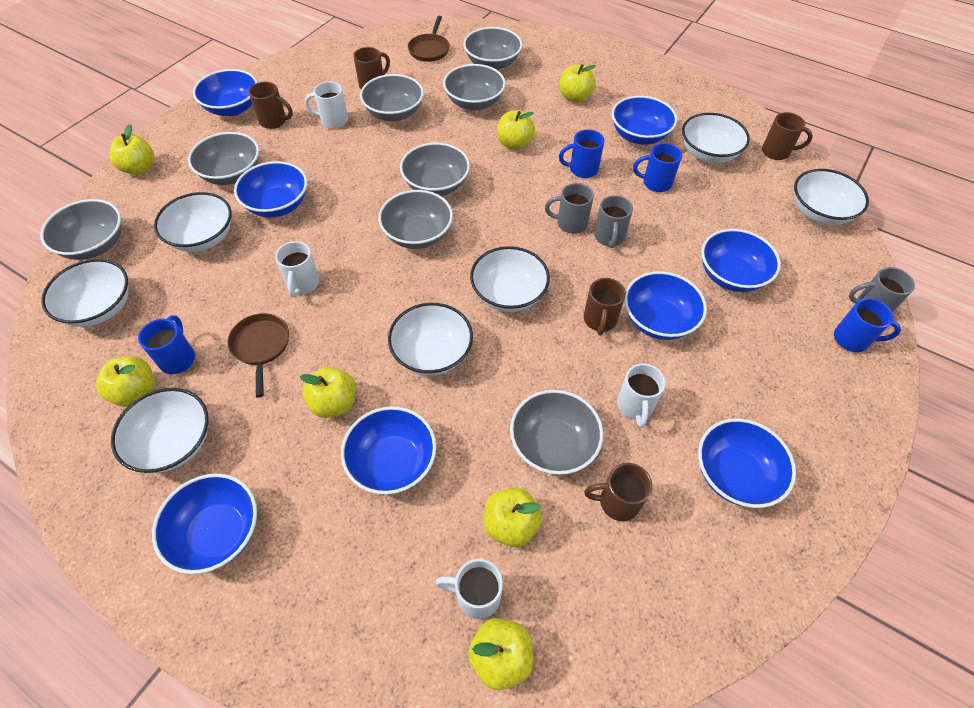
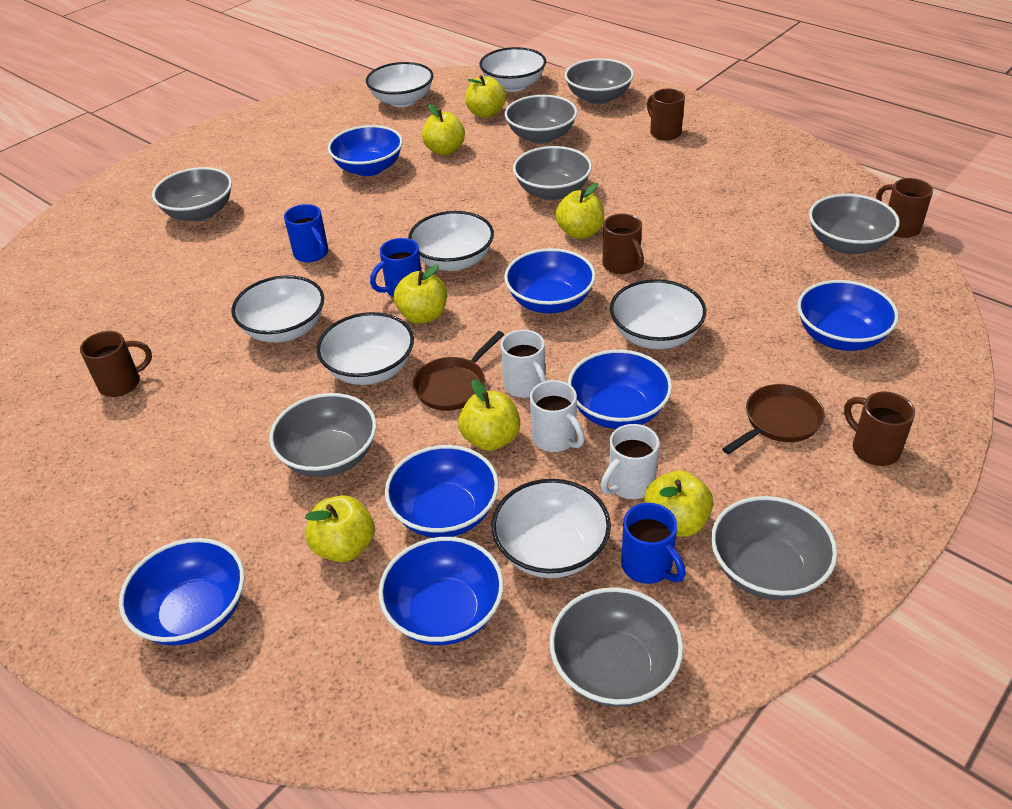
blue bowl: 8 -> 7
blue mug: 4 -> 3
grey mug: 3 -> 0
white mug: 4 -> 3

